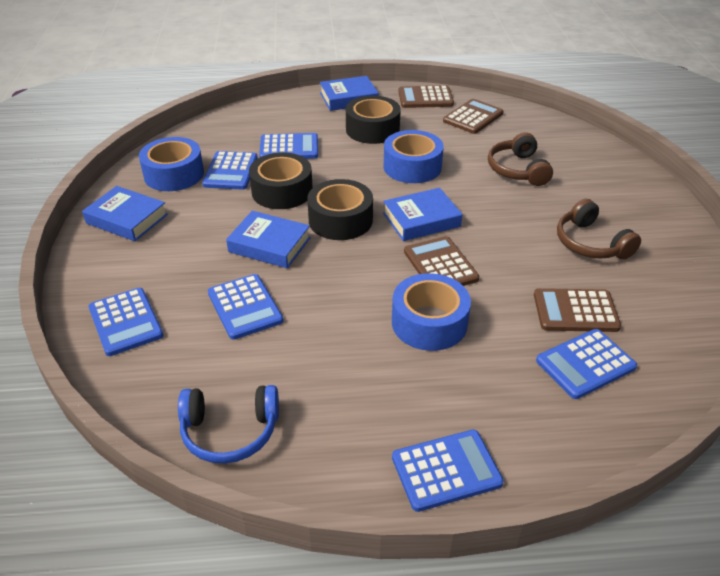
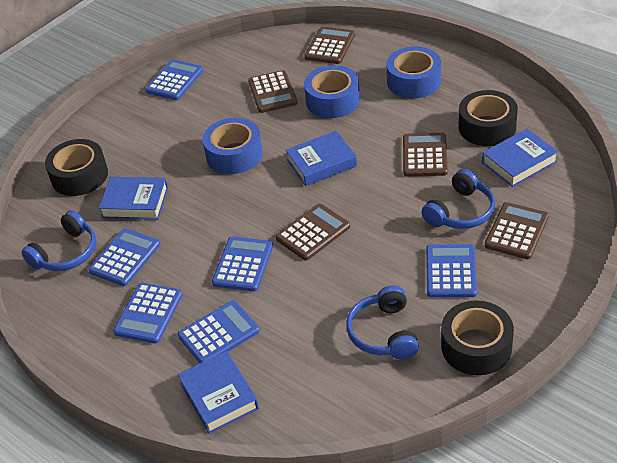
blue headphones: 1 -> 3
brown calculator: 4 -> 5
brown headphones: 2 -> 0

